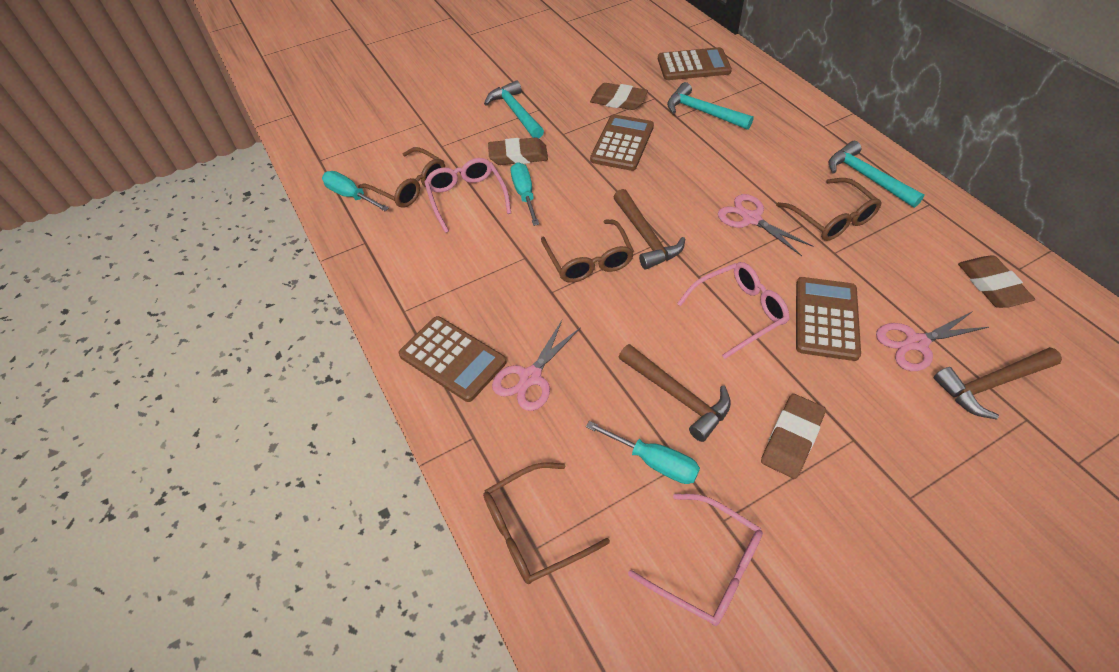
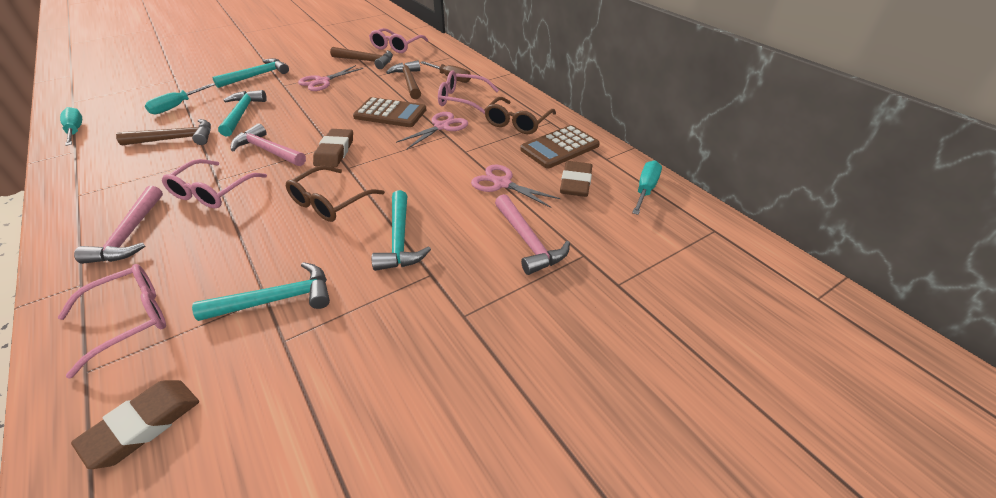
brown calculator: 4 -> 2
brown eraser: 4 -> 3
brown glasses: 4 -> 2
brown screwdriver: 0 -> 1
pink glasses: 3 -> 4
pink hammer: 0 -> 3
turquoise hammer: 3 -> 4

